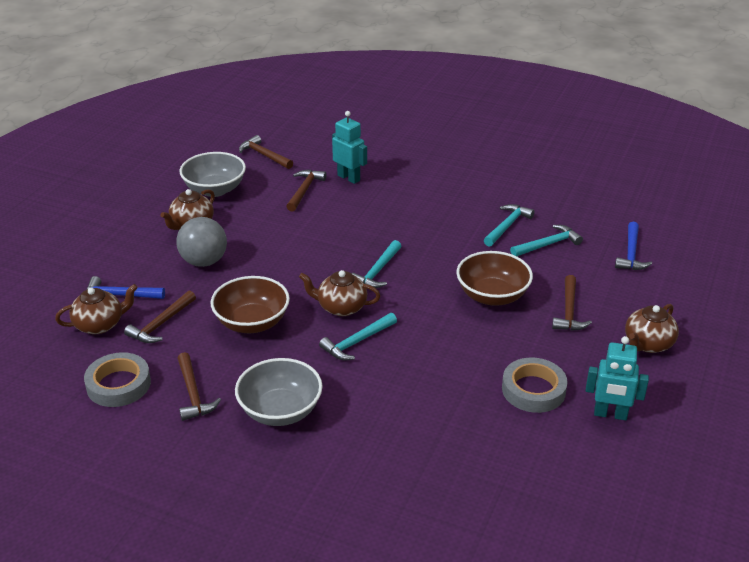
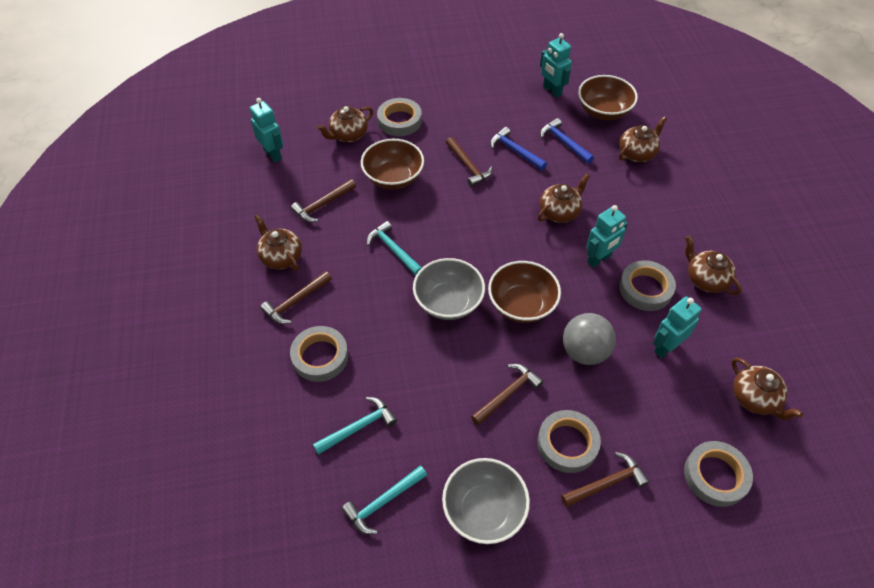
brown bowl: 2 -> 3
brown teapot: 4 -> 6
grey tape: 2 -> 5
turquoise hammer: 4 -> 3
turquoise robot: 2 -> 4

